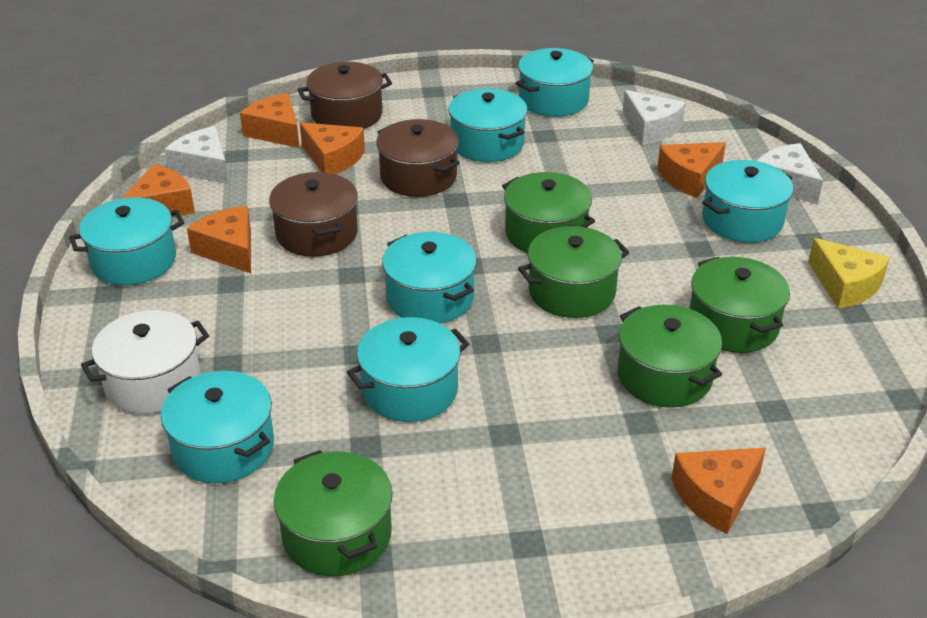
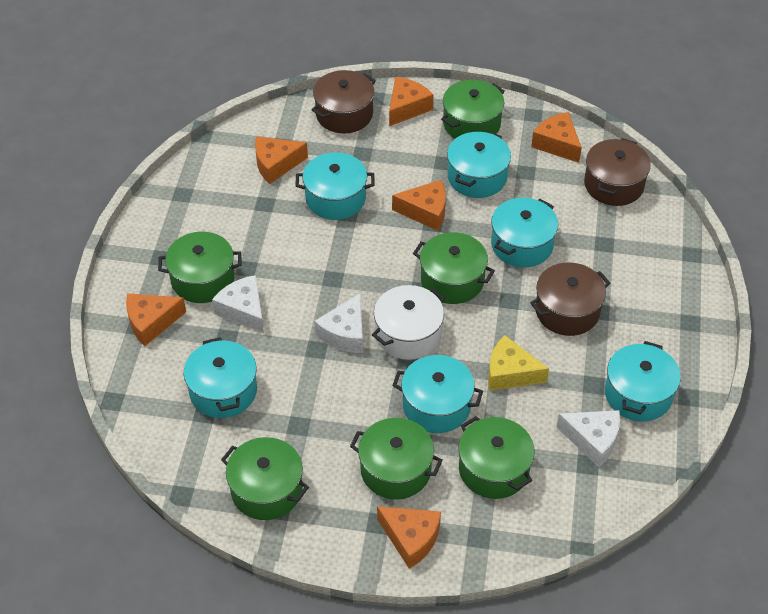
green pot: 5 -> 6
turquoise pot: 7 -> 6

